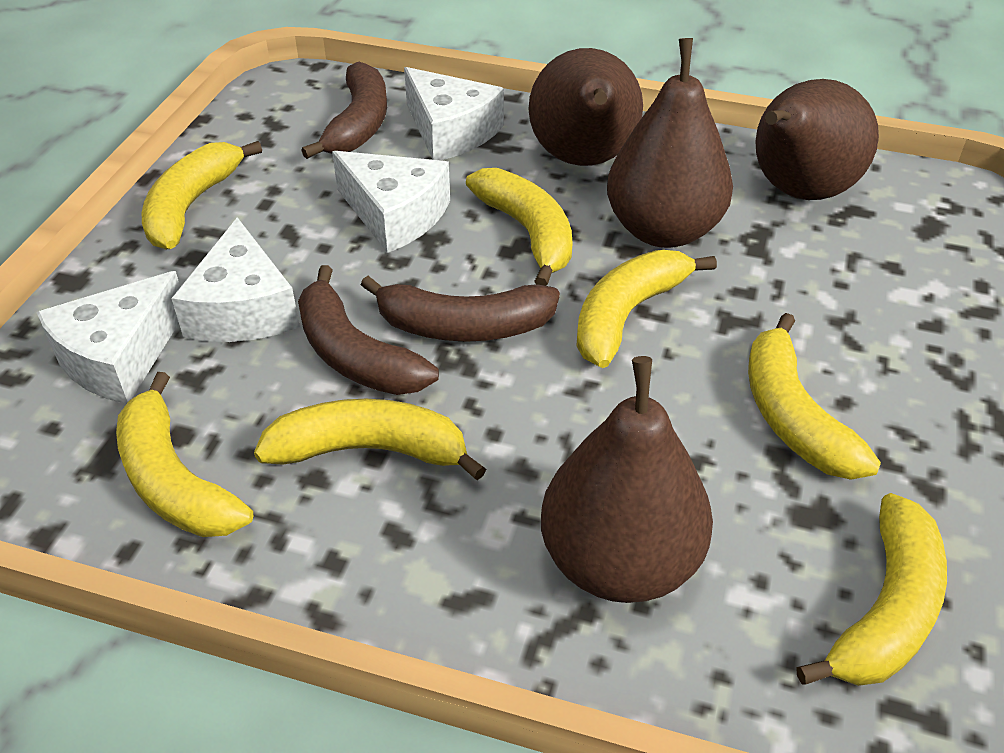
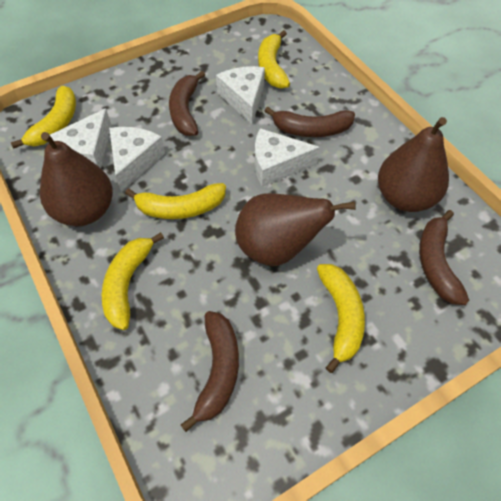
brown banana: 3 -> 4
brown pear: 4 -> 3
yellow banana: 7 -> 5

